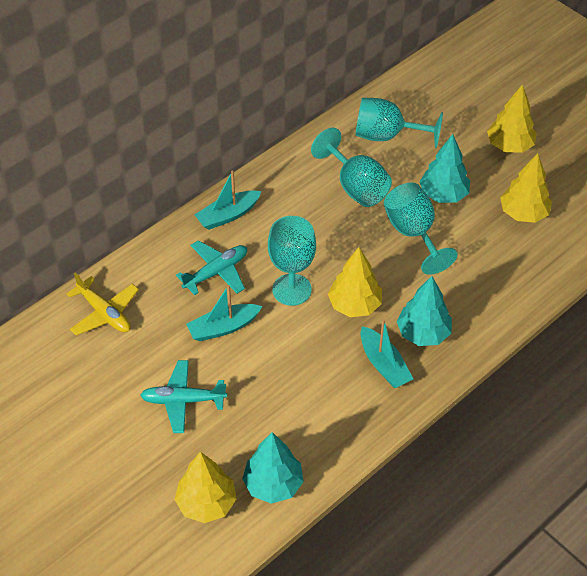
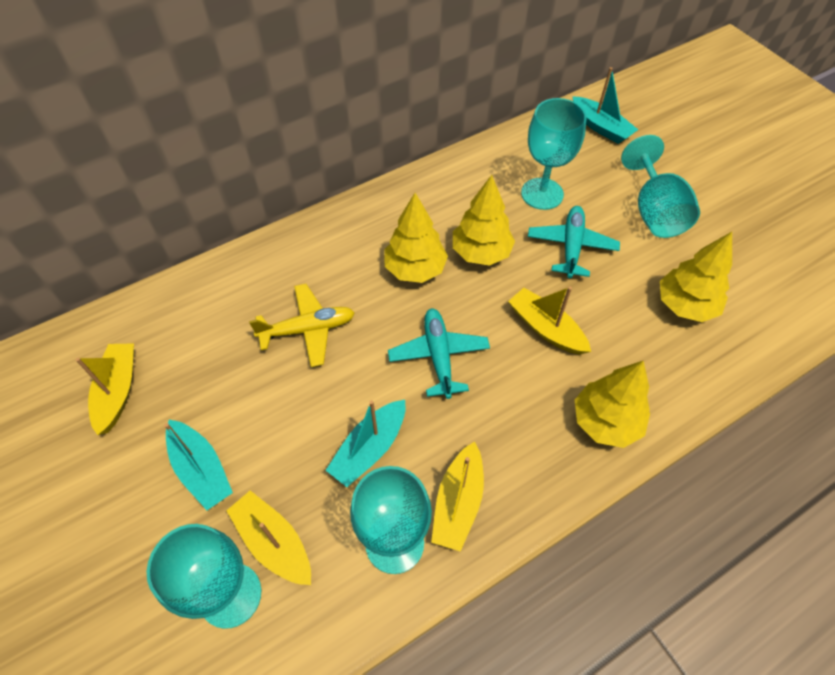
turquoise tree: 3 -> 0
yellow boat: 0 -> 4

